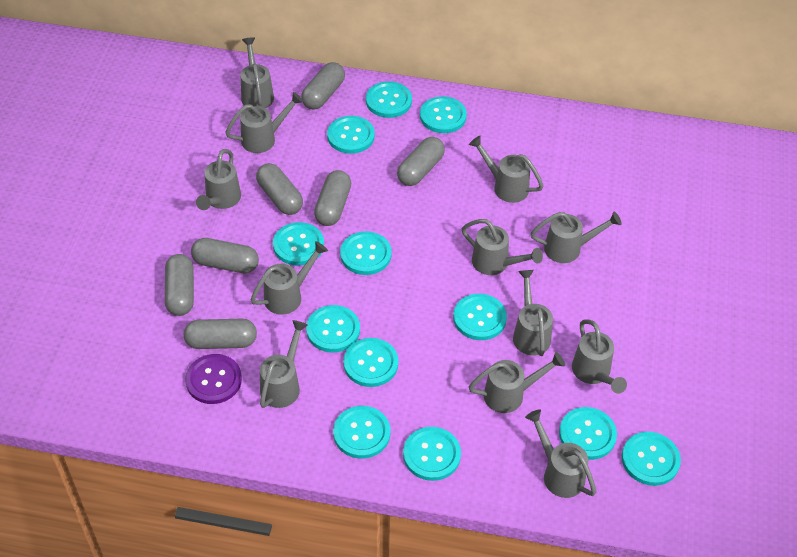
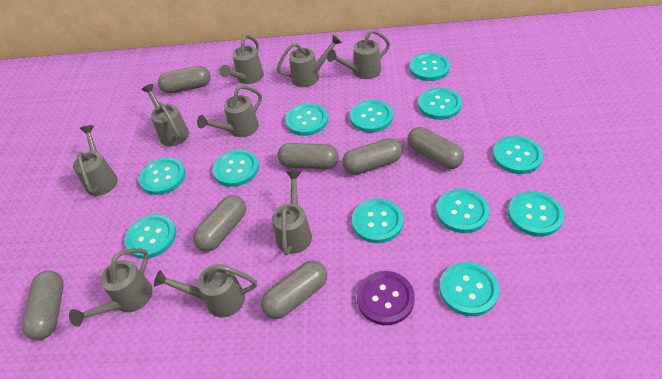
grey watering can: 12 -> 9

